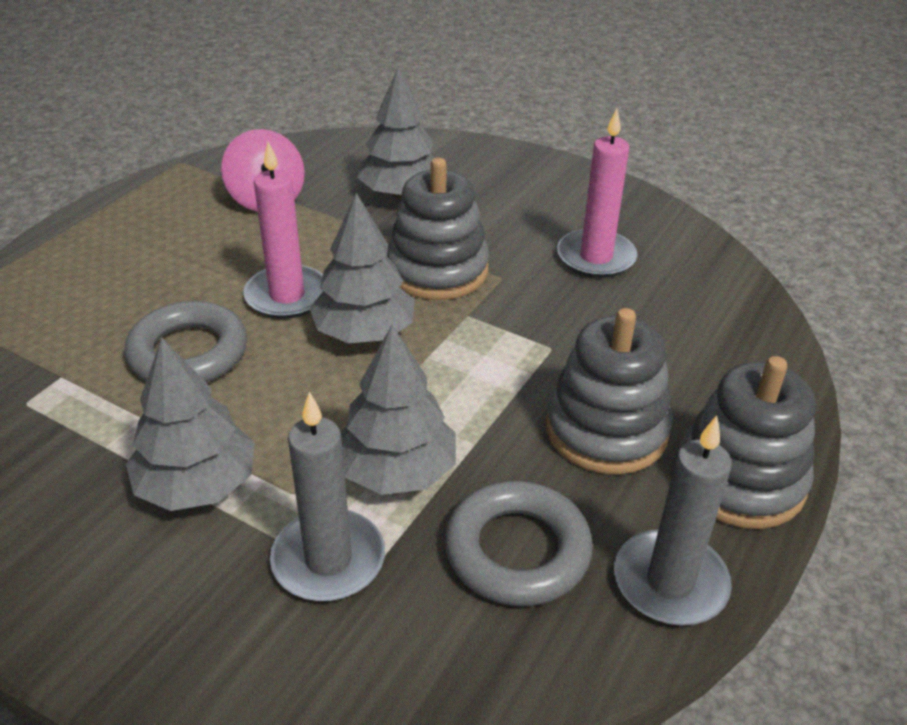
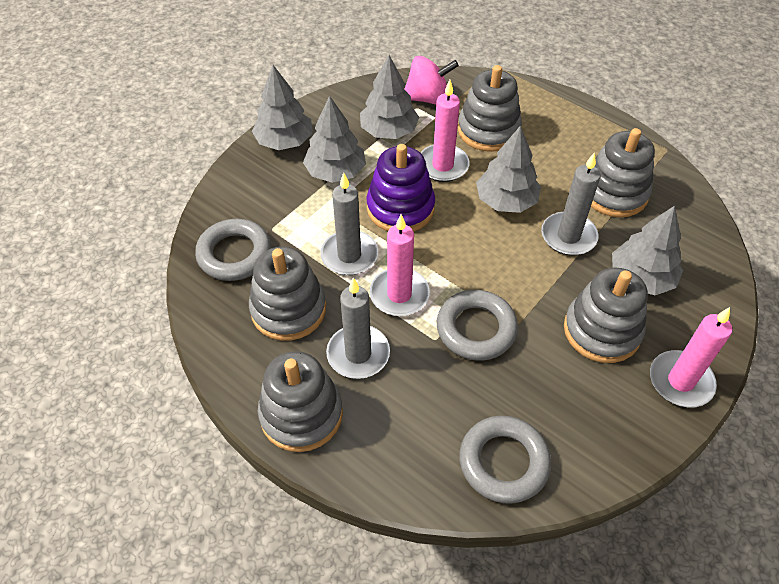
grey candle: 2 -> 3
grey ring: 2 -> 3
grey stacking toy: 3 -> 5
grey tree: 4 -> 5
pink candle: 2 -> 3
purple stacking toy: 0 -> 1

